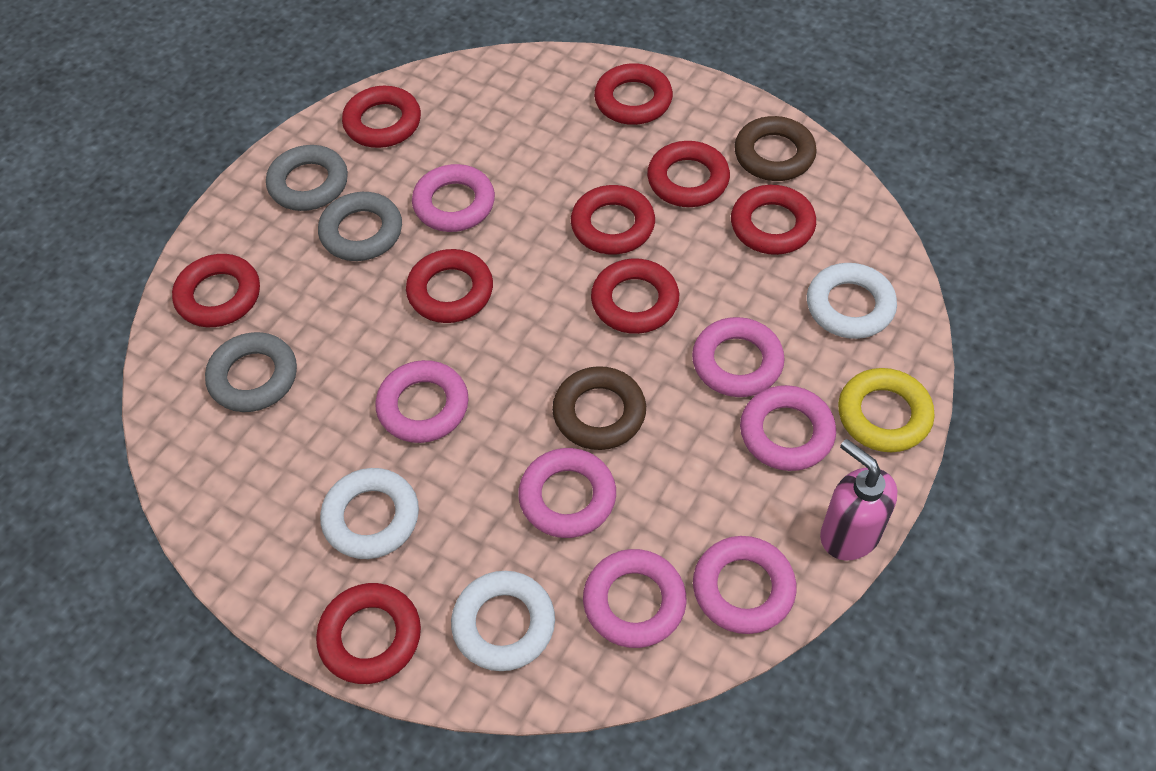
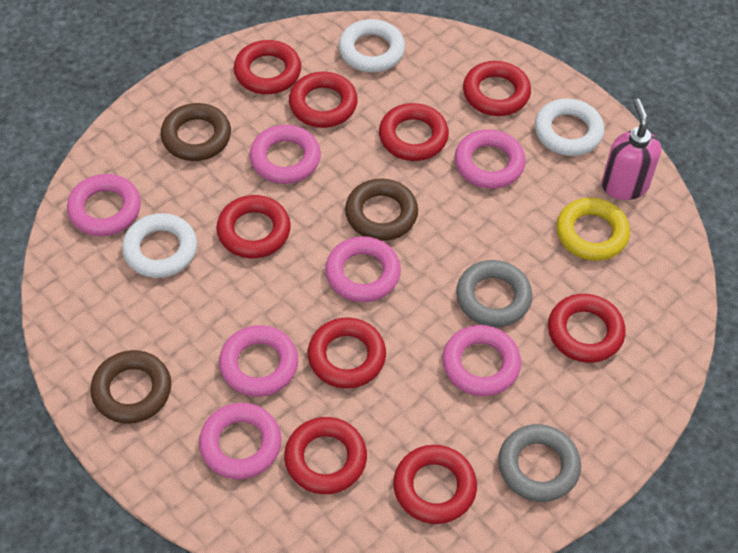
brown ring: 2 -> 3
grey ring: 3 -> 2

